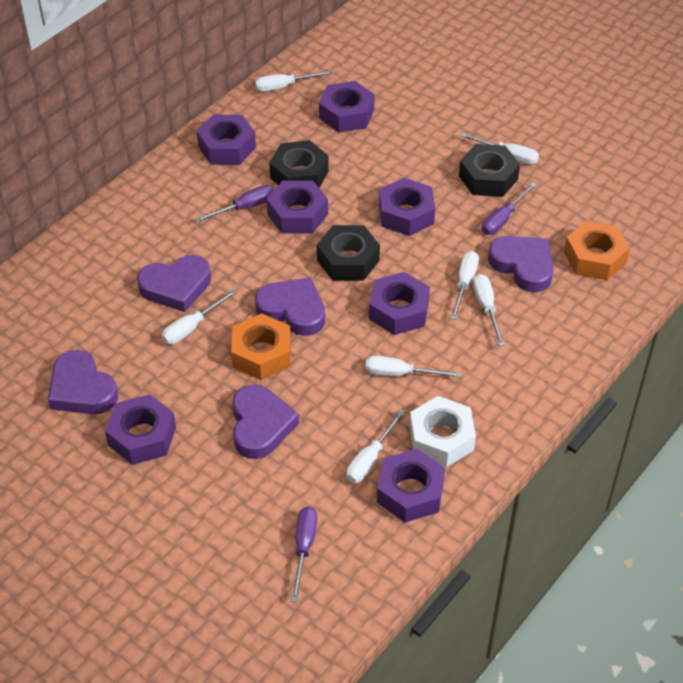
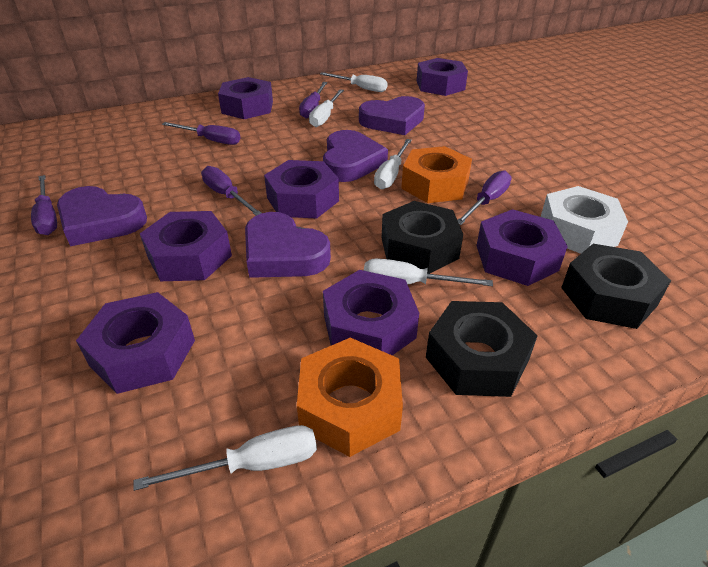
purple heart: 5 -> 4
purple screwdriver: 3 -> 5
white screwdriver: 7 -> 5

